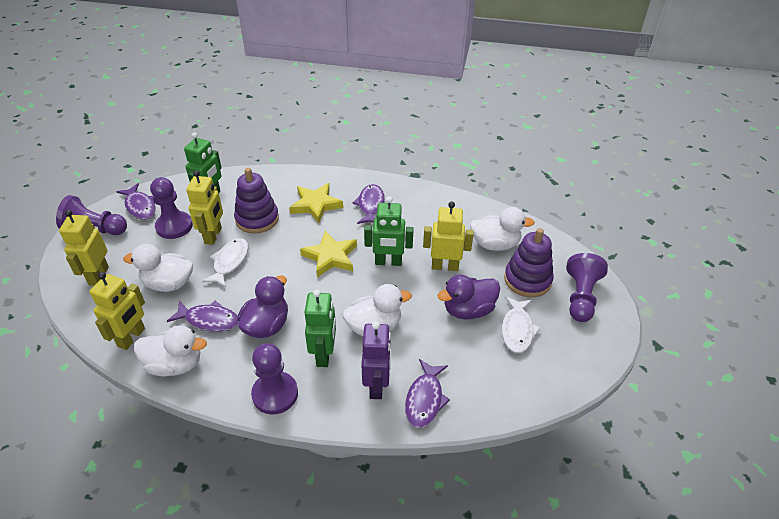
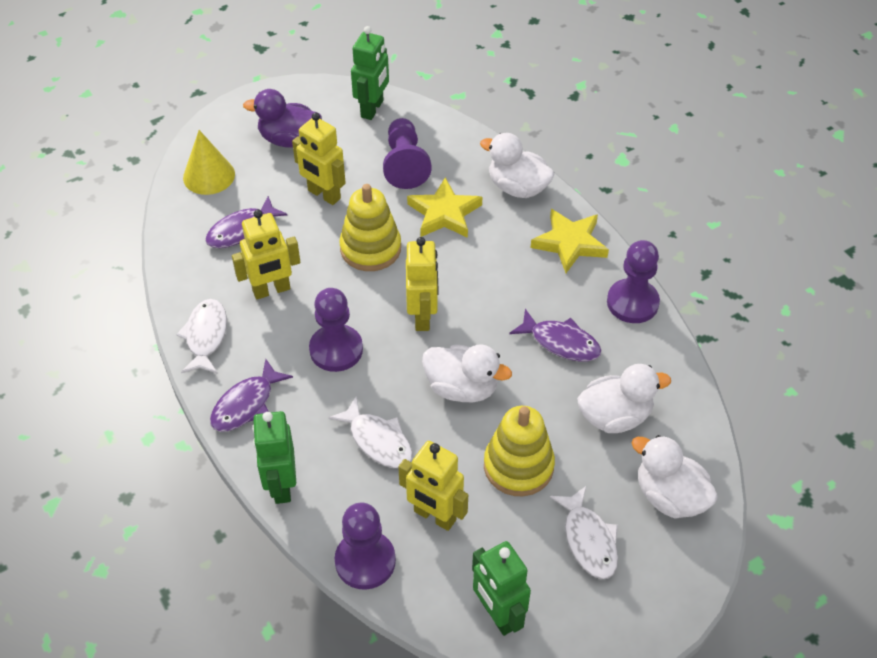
purple duck: 2 -> 1
purple fish: 4 -> 3
purple robot: 1 -> 0
purple stacking toy: 2 -> 0
white fish: 2 -> 3
yellow cone: 0 -> 1
yellow stacking toy: 0 -> 2

